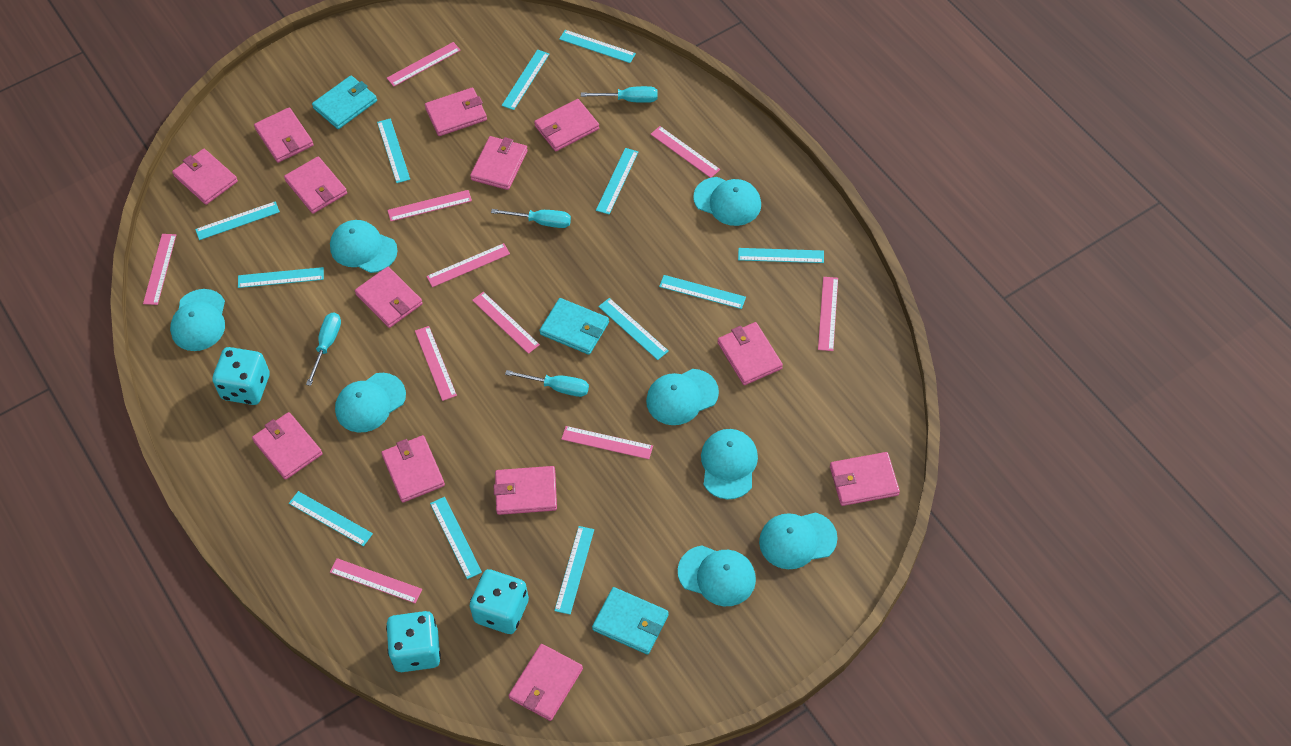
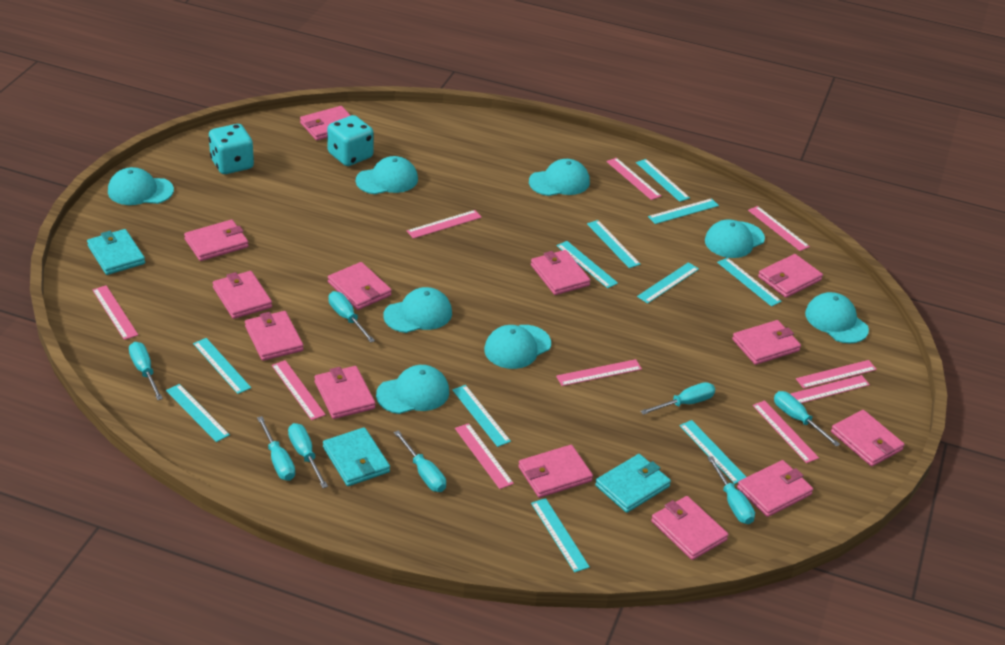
turquoise dice: 3 -> 2
turquoise ruler: 12 -> 11
turquoise screwdriver: 4 -> 8

